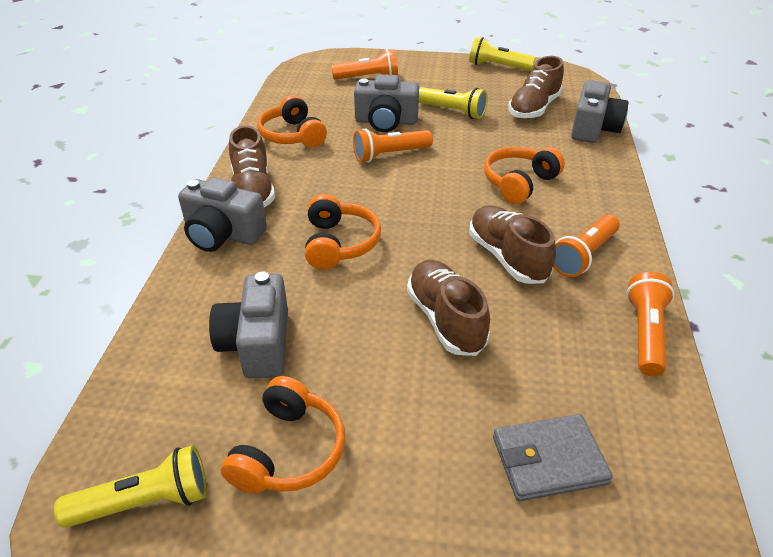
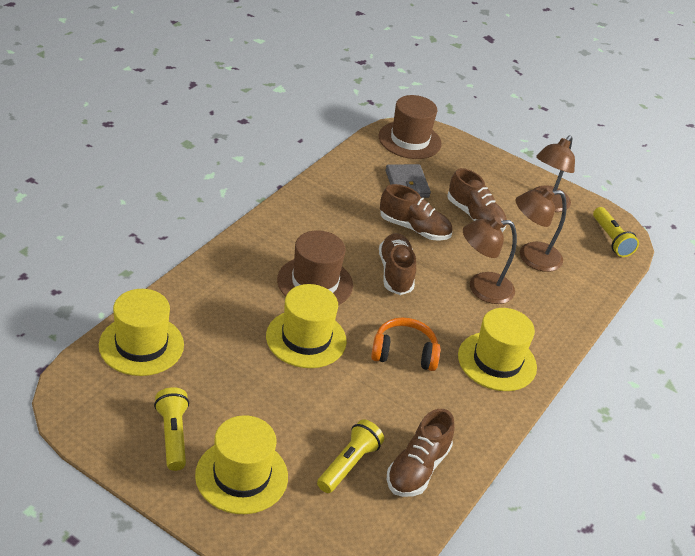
brown hat: 0 -> 2
brown lamp: 0 -> 3
grey camera: 4 -> 0
orange flashlight: 4 -> 0
orange headphones: 4 -> 1
yellow hat: 0 -> 4

